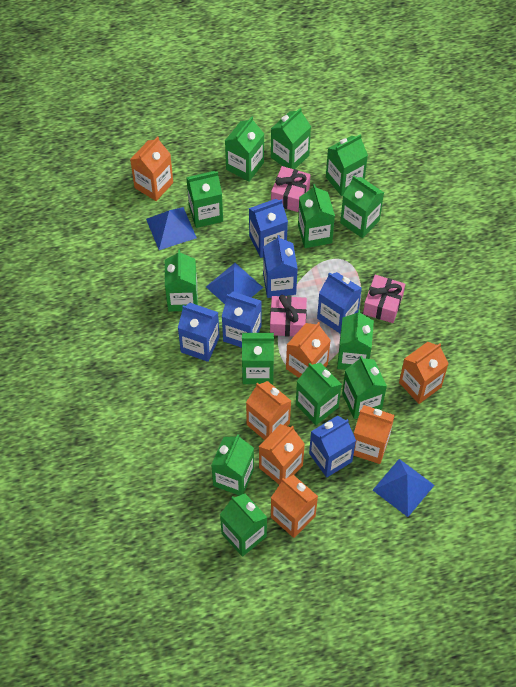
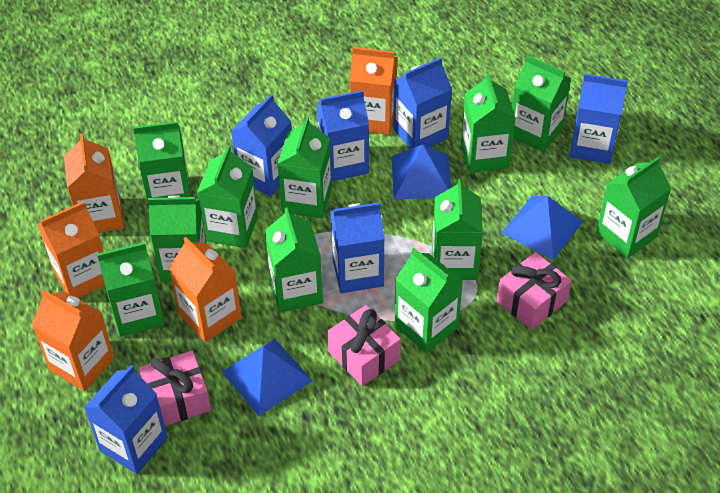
green carton: 13 -> 11
orange carton: 7 -> 5

